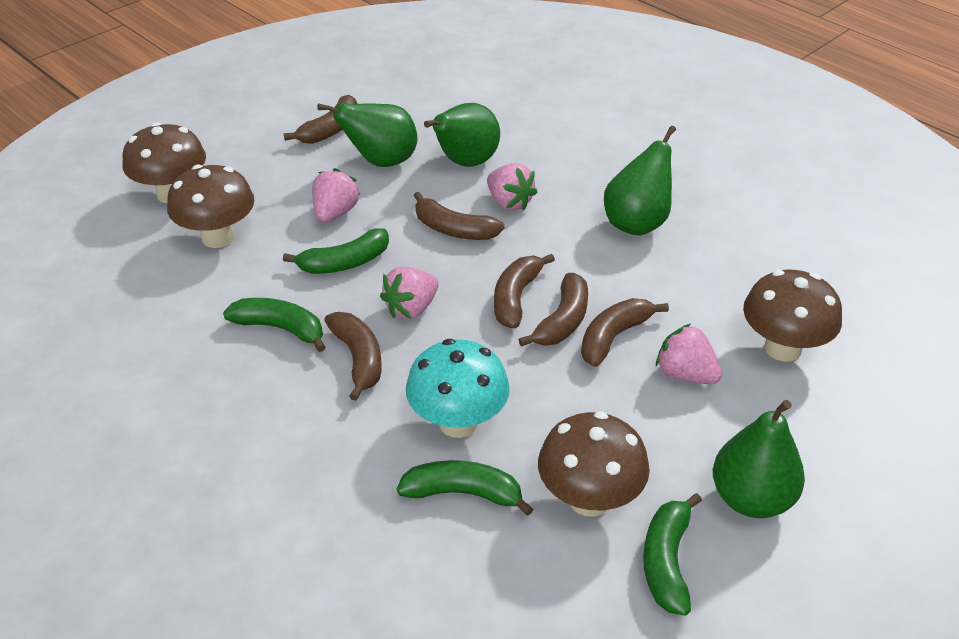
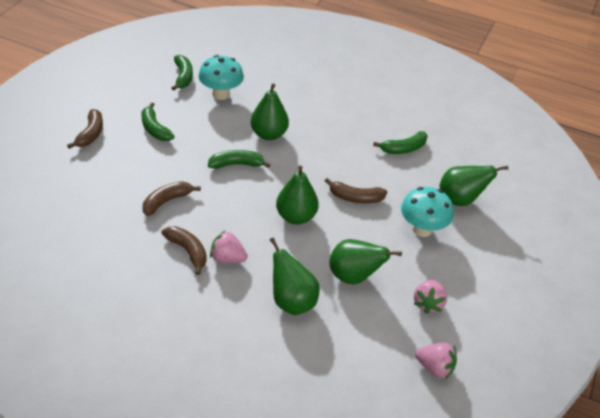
brown banana: 6 -> 4
brown mushroom: 4 -> 0
green pear: 4 -> 5
pink strawberry: 4 -> 3
turquoise mushroom: 1 -> 2

